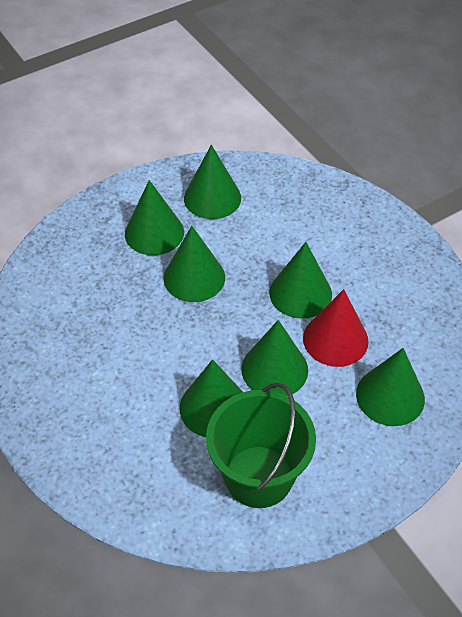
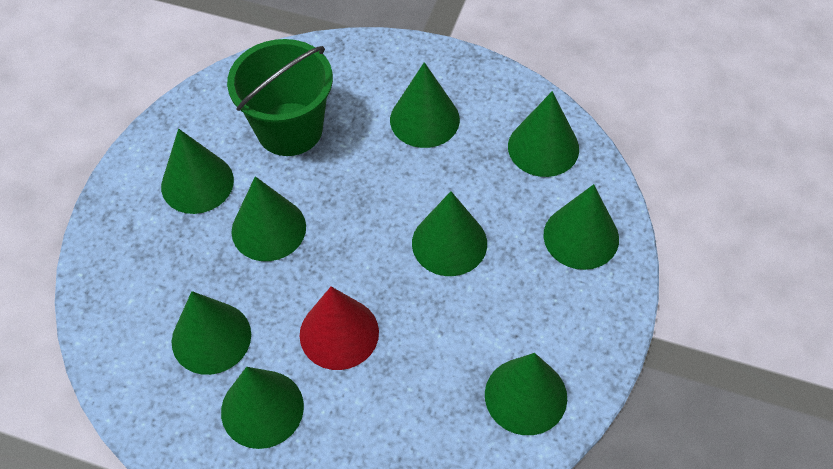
green cone: 7 -> 9

